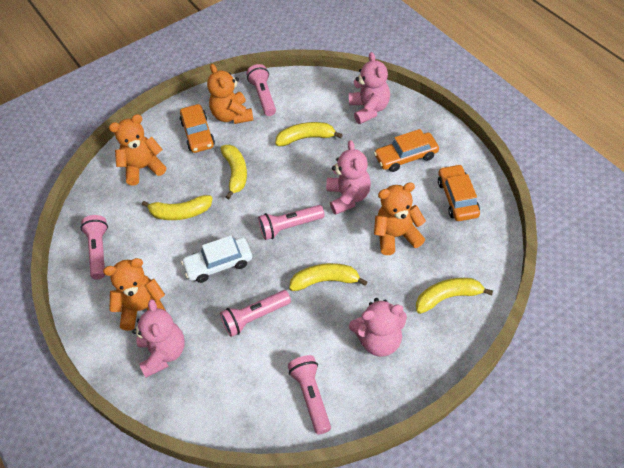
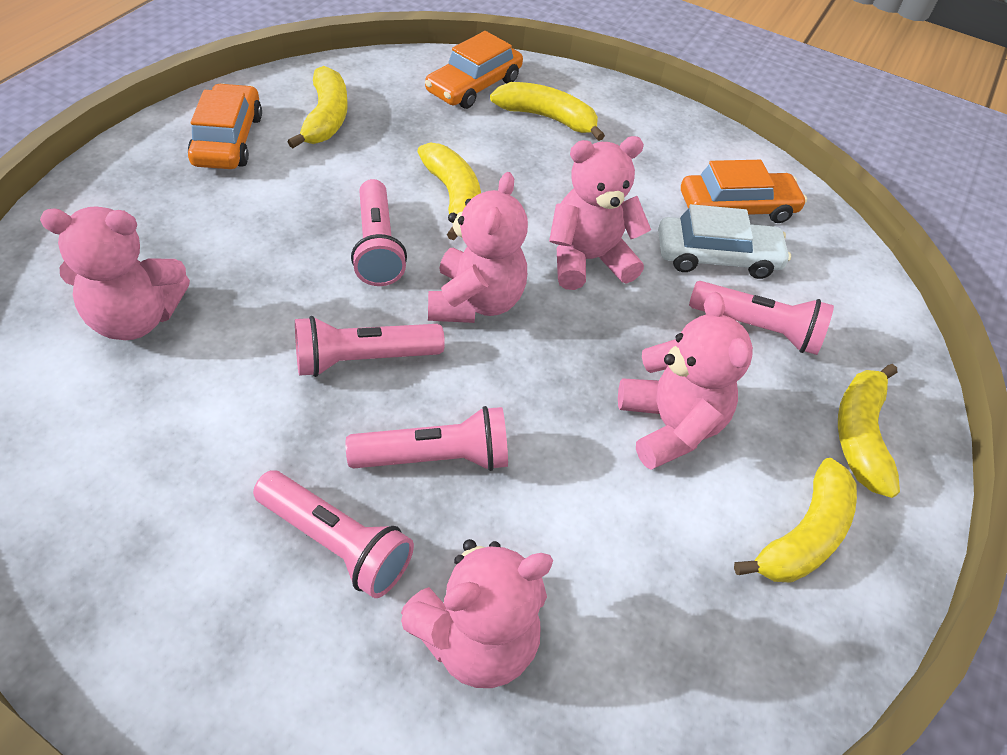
orange teddy bear: 4 -> 0
pink teddy bear: 4 -> 5

